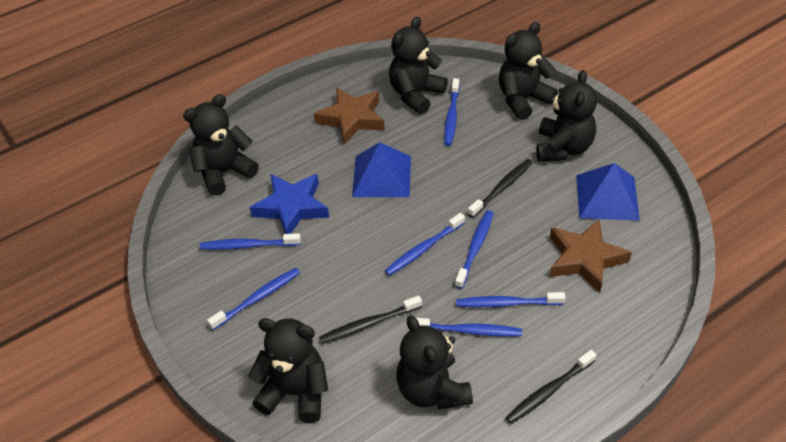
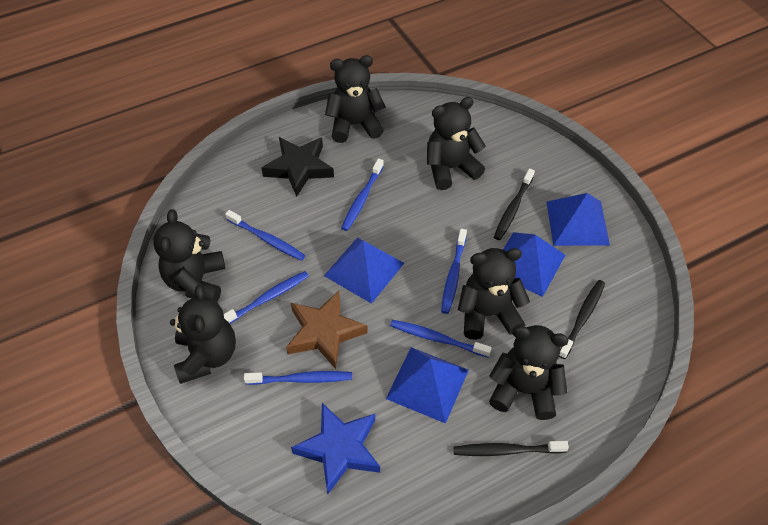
black star: 0 -> 1
blue pyramid: 2 -> 4
blue toothbrush: 7 -> 6
brown star: 2 -> 1

